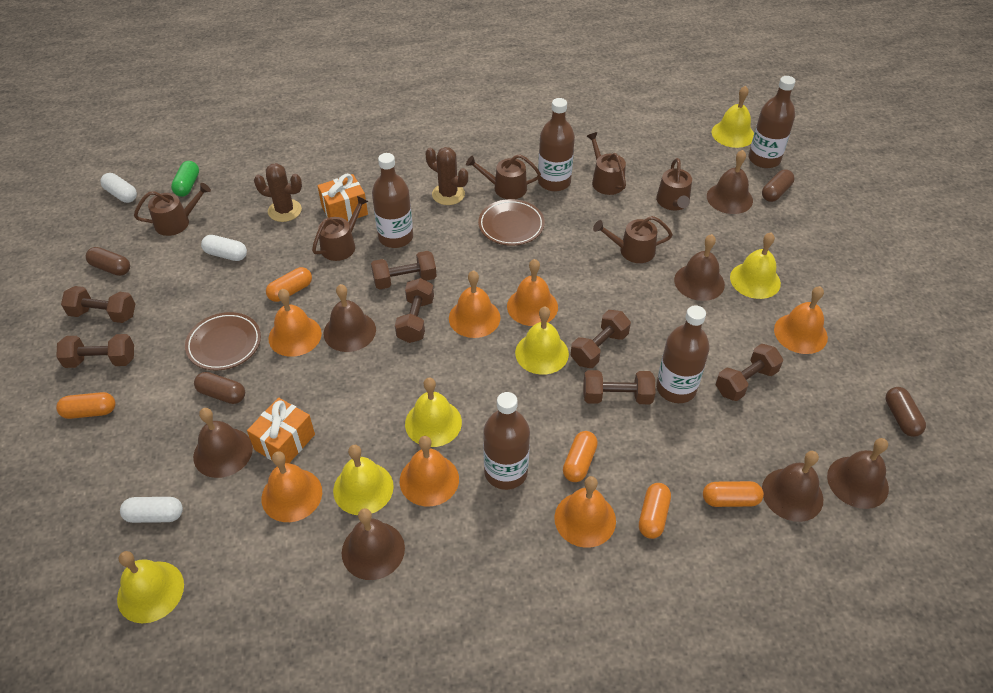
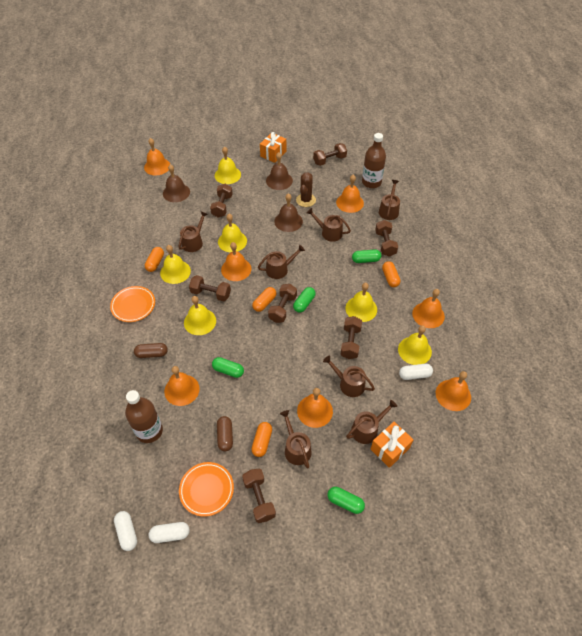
brown bell: 7 -> 3
brown bottle: 5 -> 2
brown cactus: 2 -> 1
brown capsule: 4 -> 2
brown plate: 2 -> 0
brown watering can: 6 -> 7
green capsule: 1 -> 4
orange capsule: 5 -> 4
orange plate: 0 -> 2

